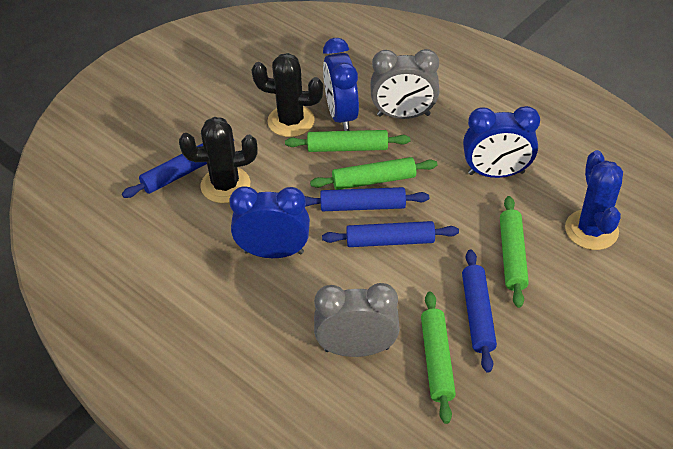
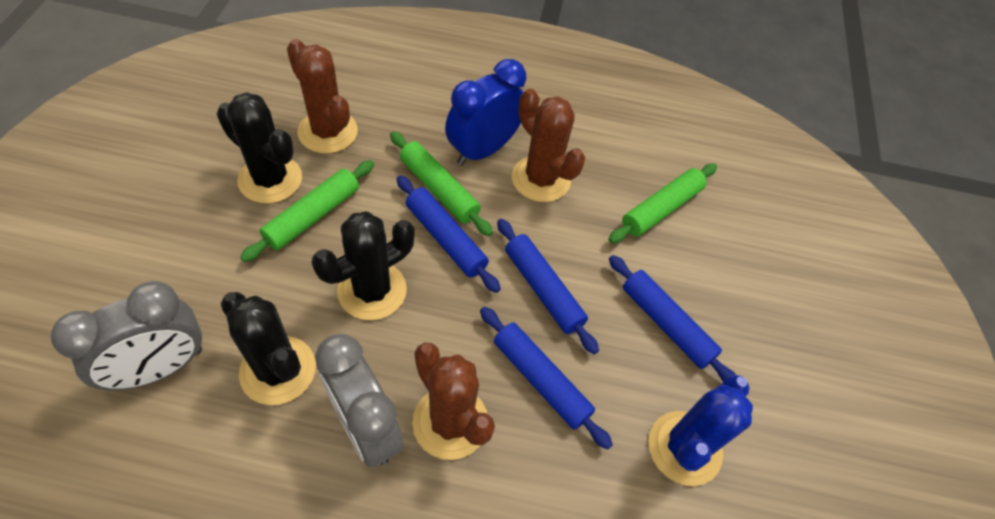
black cactus: 2 -> 3
blue clock: 3 -> 1
brown cactus: 0 -> 3
green rolling pin: 4 -> 3

